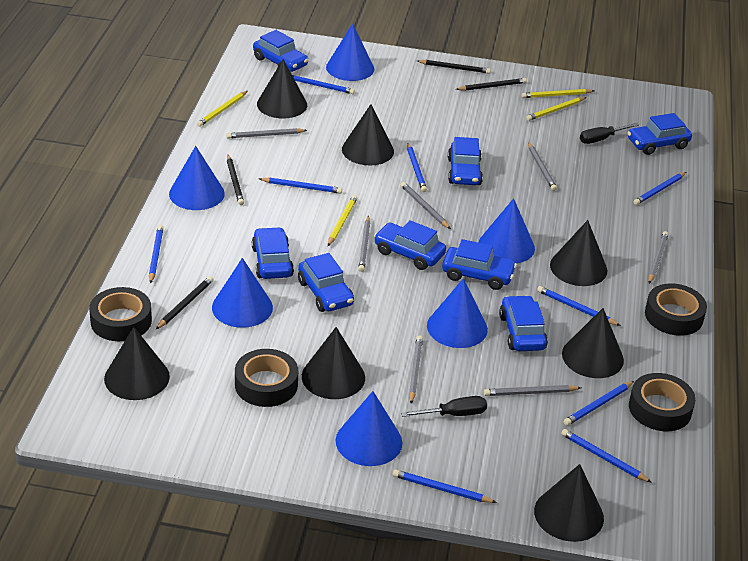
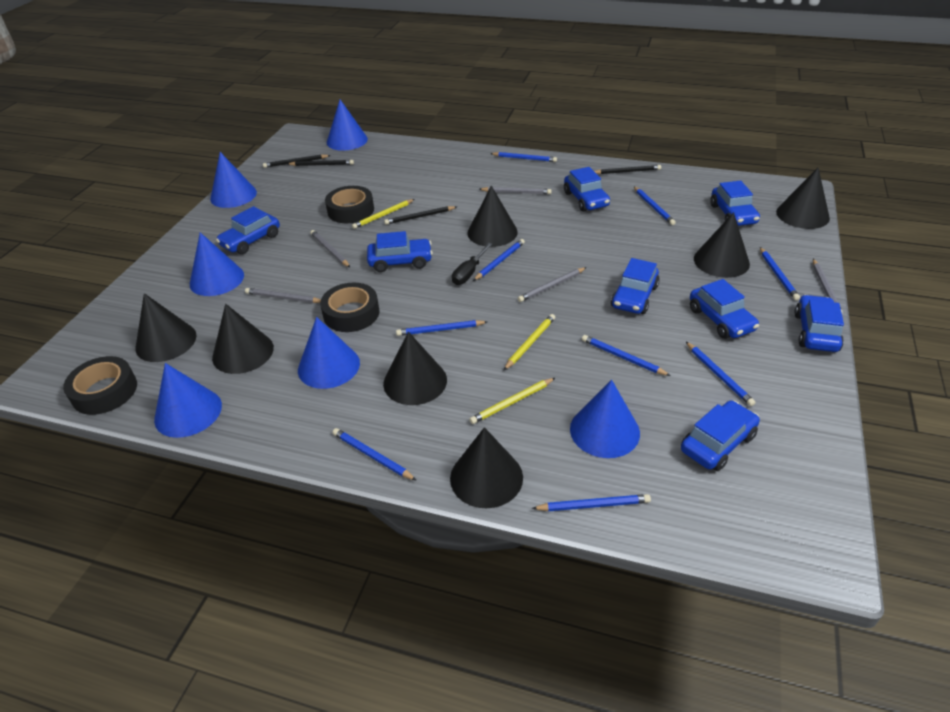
black screwdriver: 2 -> 1
black tape: 4 -> 3
grey pencil: 7 -> 5
yellow pencil: 4 -> 3

